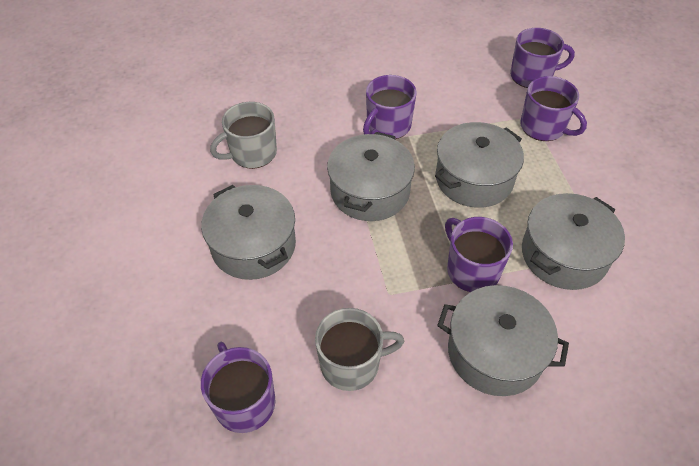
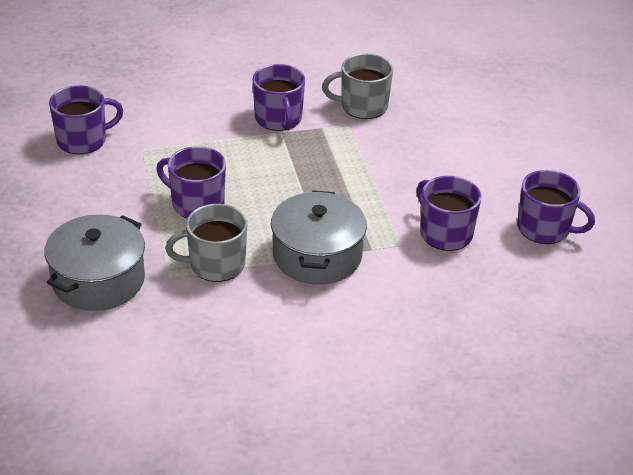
grey pot: 5 -> 2

